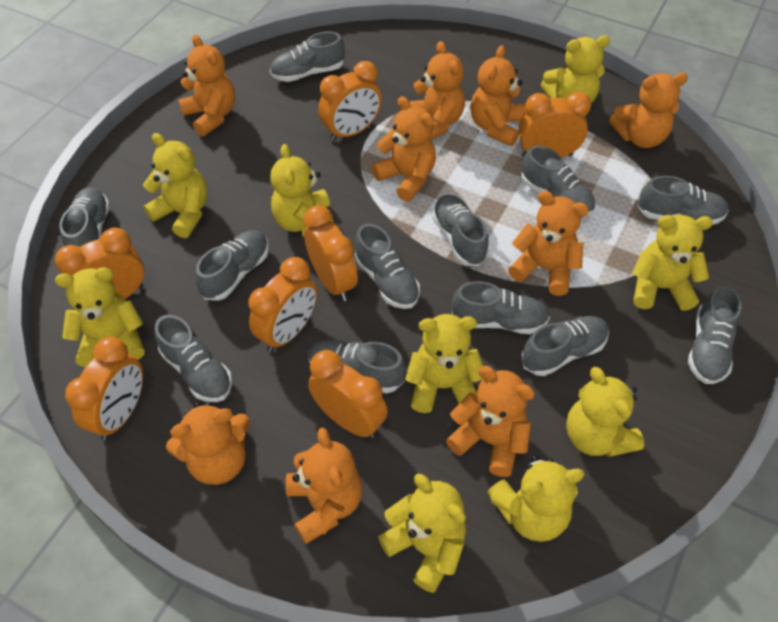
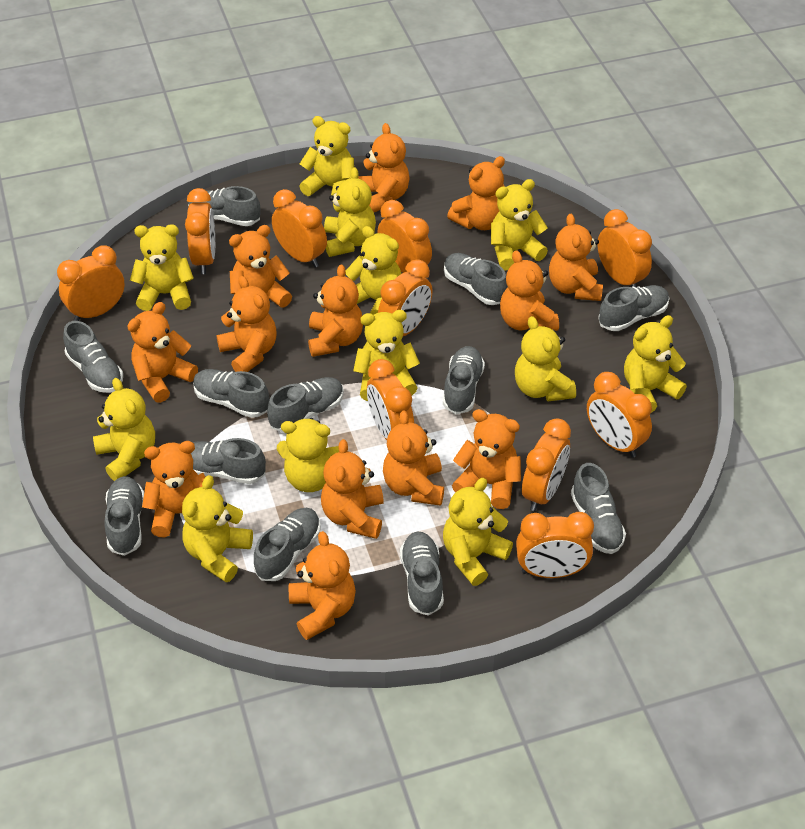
orange clock: 7 -> 10
orange teddy bear: 9 -> 13
yellow teddy bear: 9 -> 12

